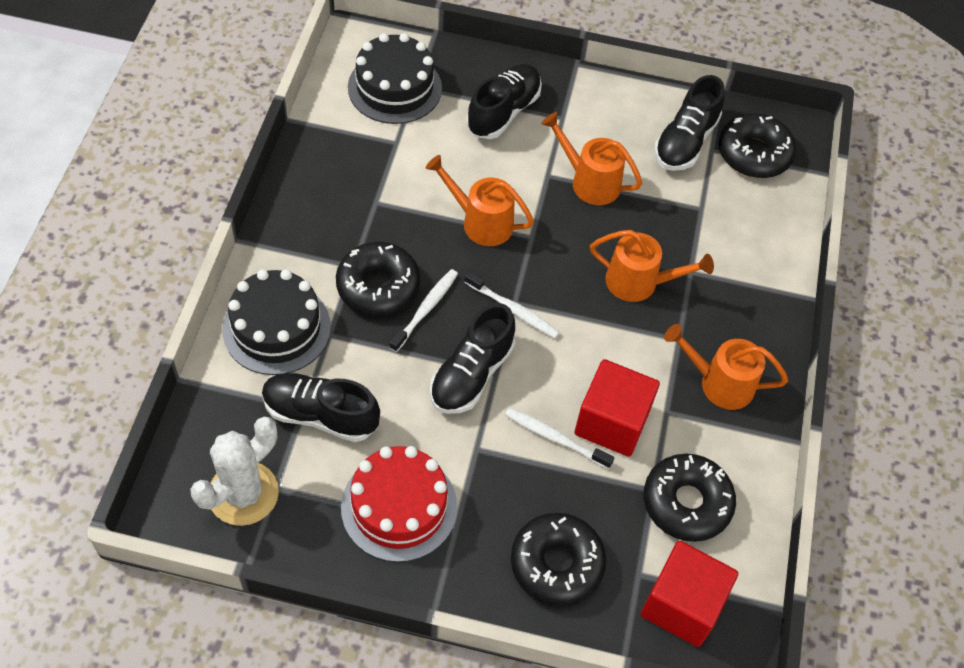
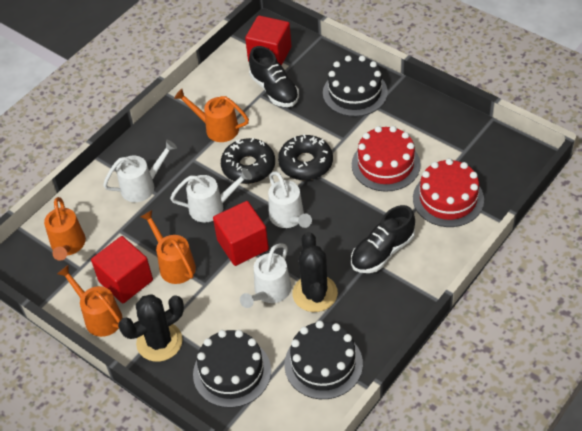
black cactus: 0 -> 2
black cake: 2 -> 3
black donut: 4 -> 2
black shoe: 4 -> 2
red cake: 1 -> 2
red cube: 2 -> 3
white cactus: 1 -> 0
white toothbrush: 3 -> 0
white watering can: 0 -> 4

